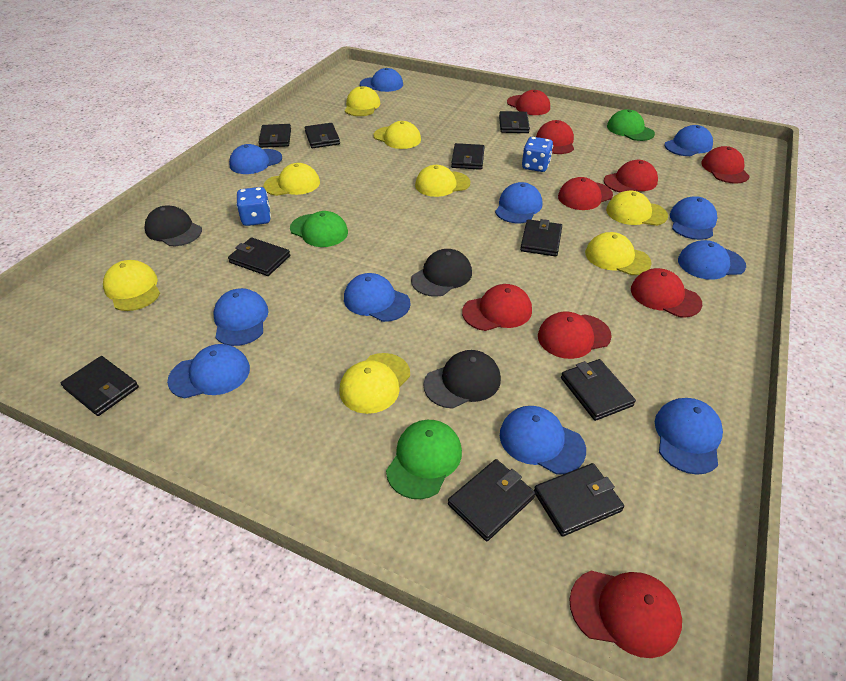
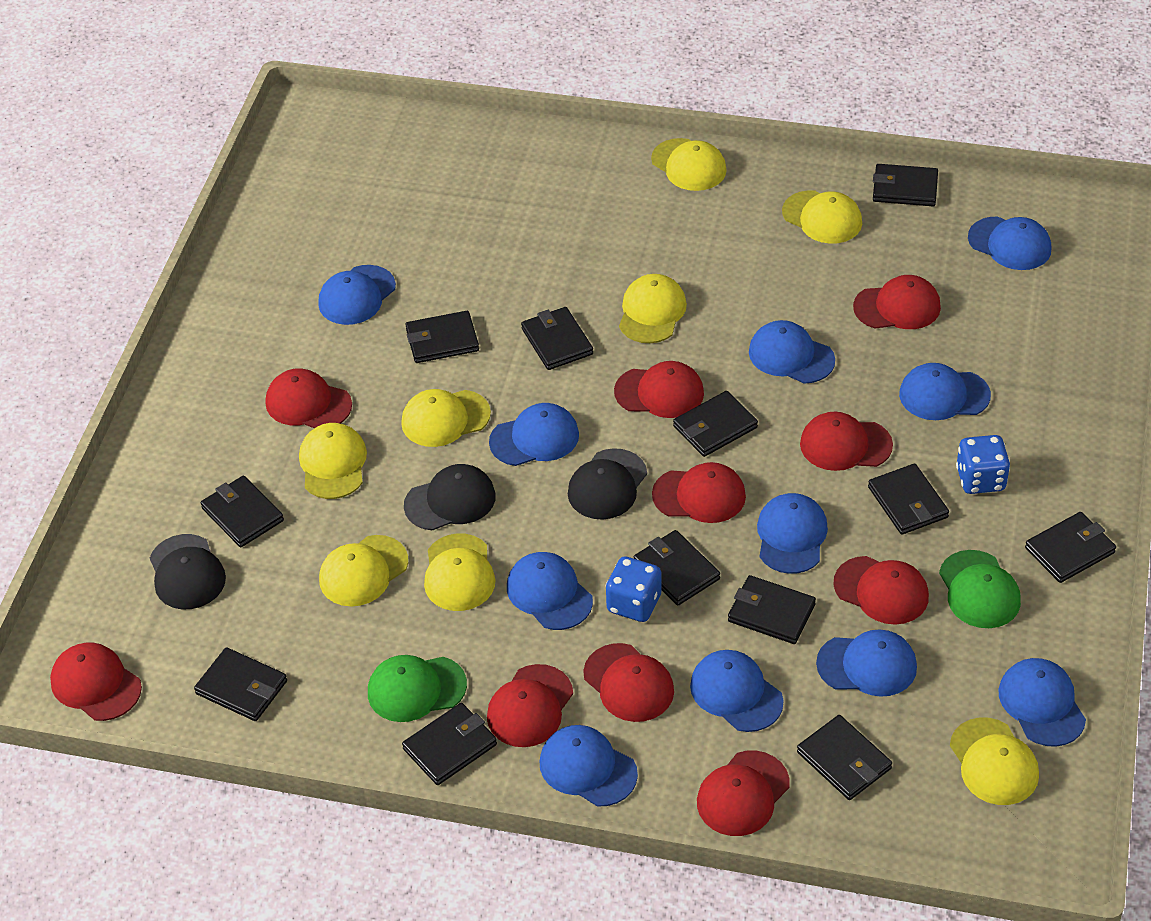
black wallet: 10 -> 12
green cap: 3 -> 2
red cap: 9 -> 10

